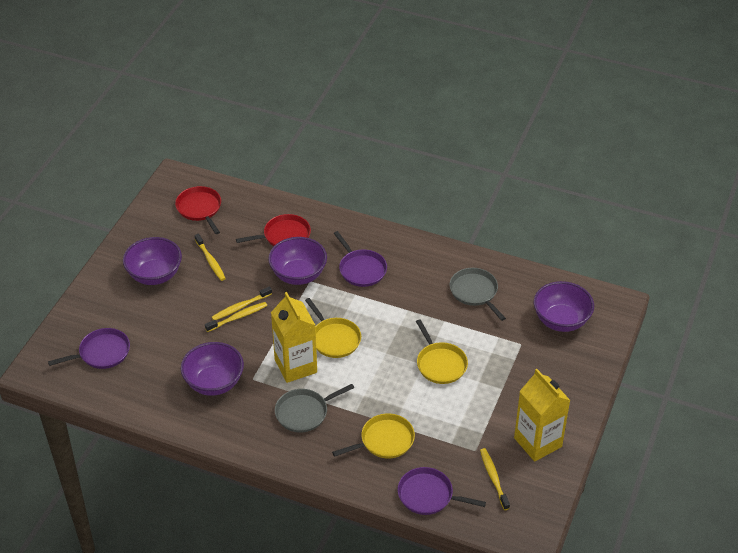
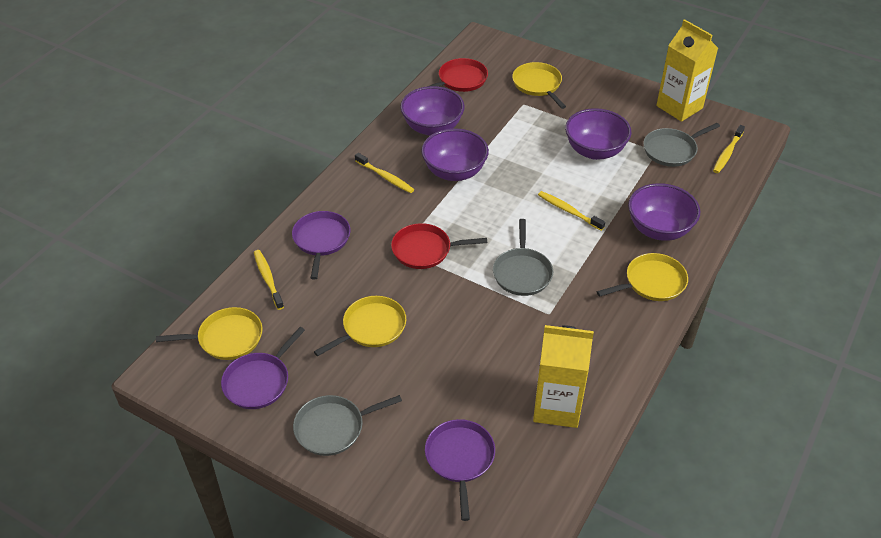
grey pan: 2 -> 3
yellow pan: 3 -> 4

